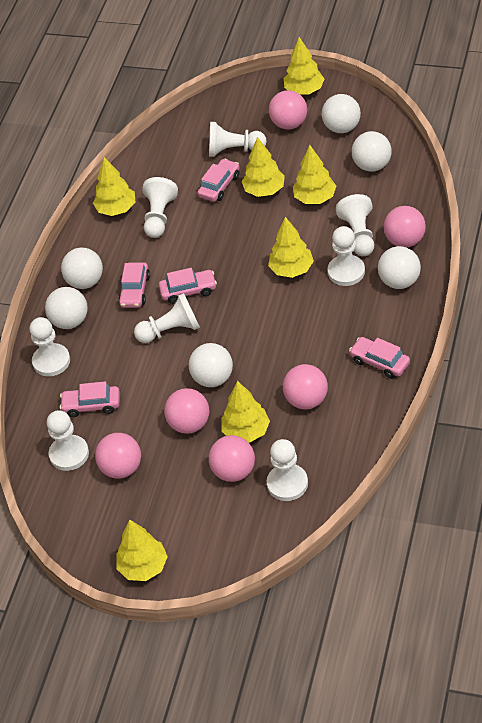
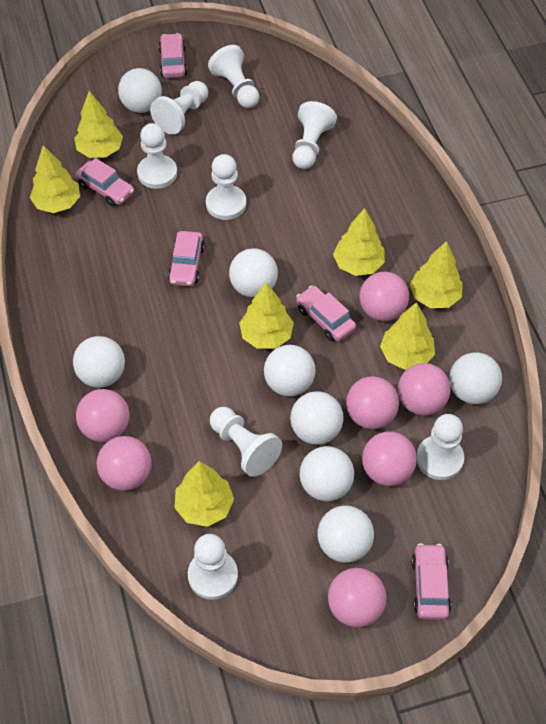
pink ball: 6 -> 7
white ball: 6 -> 8

